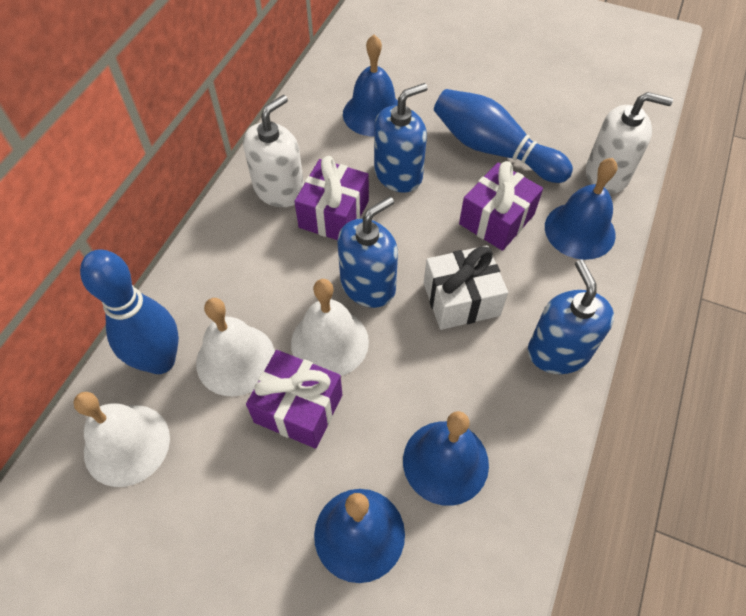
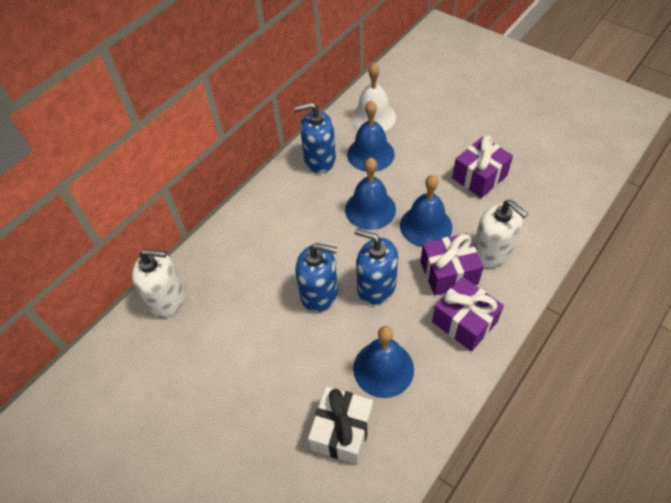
blue bowling pin: 2 -> 0
white bell: 3 -> 1

